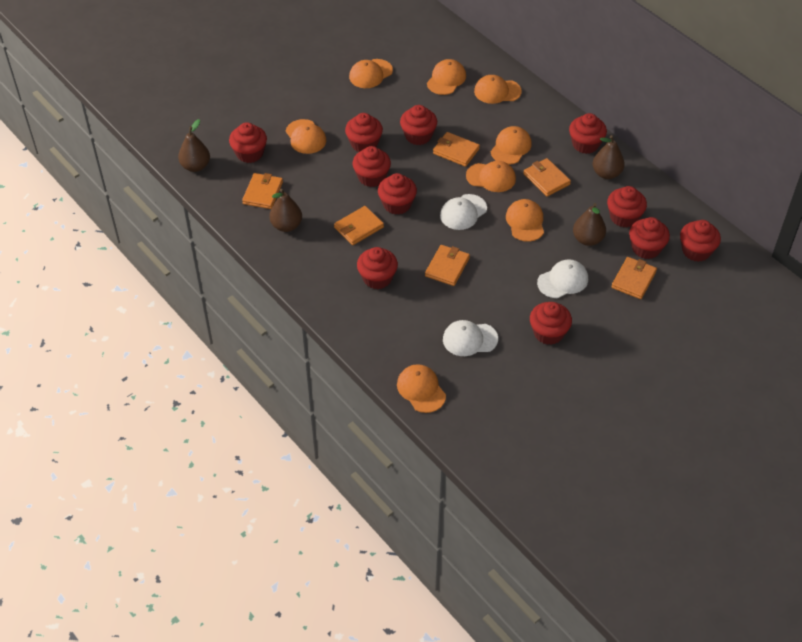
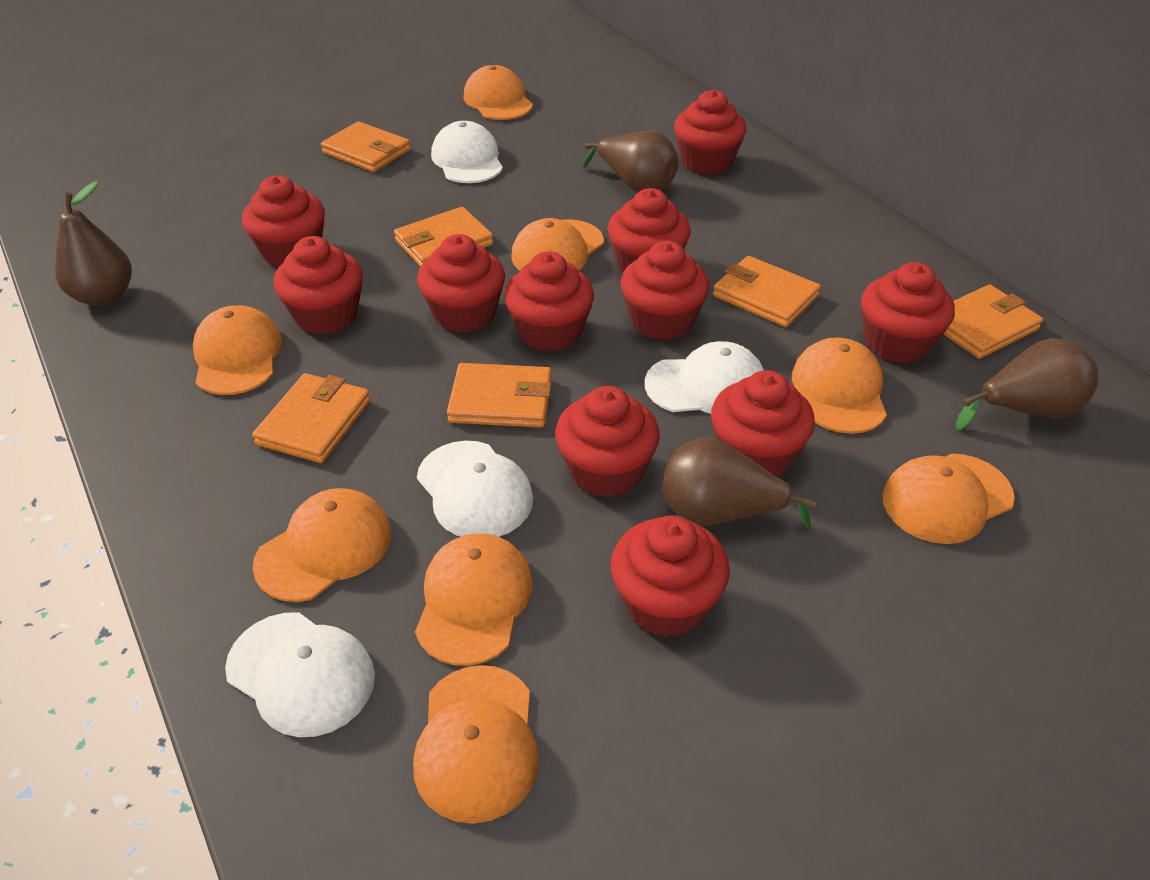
white cap: 3 -> 4

